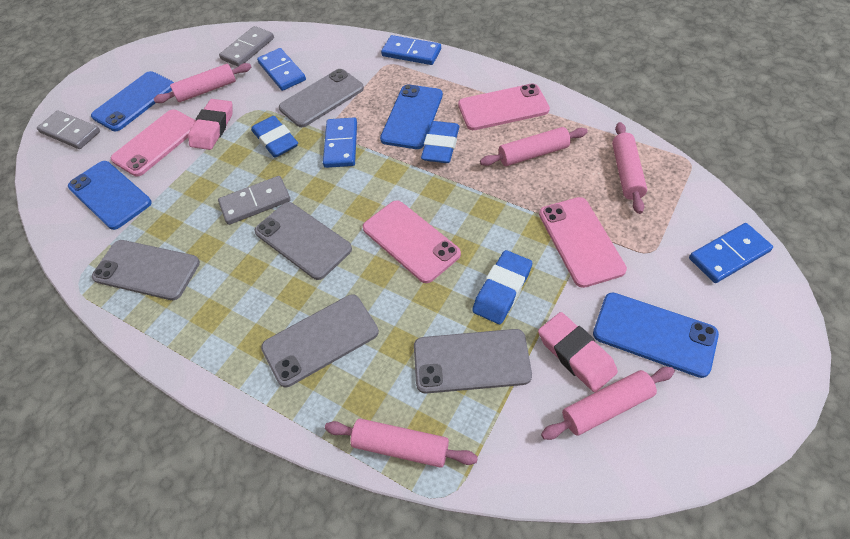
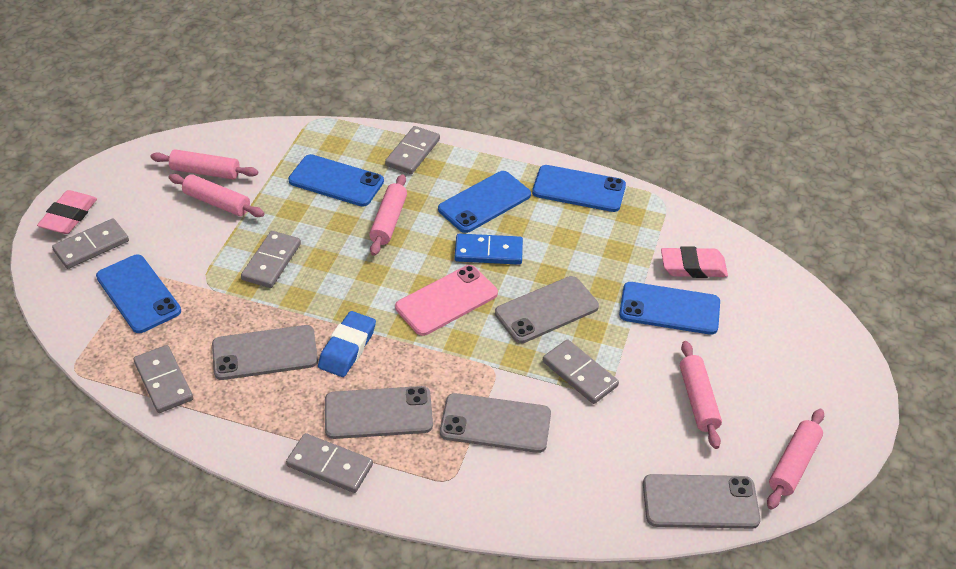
blue domino: 4 -> 1
blue eraser: 3 -> 1
blue phone: 4 -> 5
grey domino: 3 -> 6
pink phone: 4 -> 1

